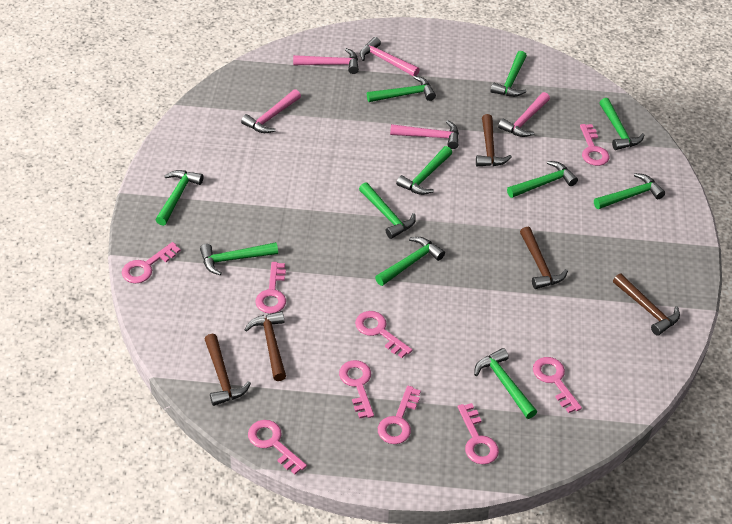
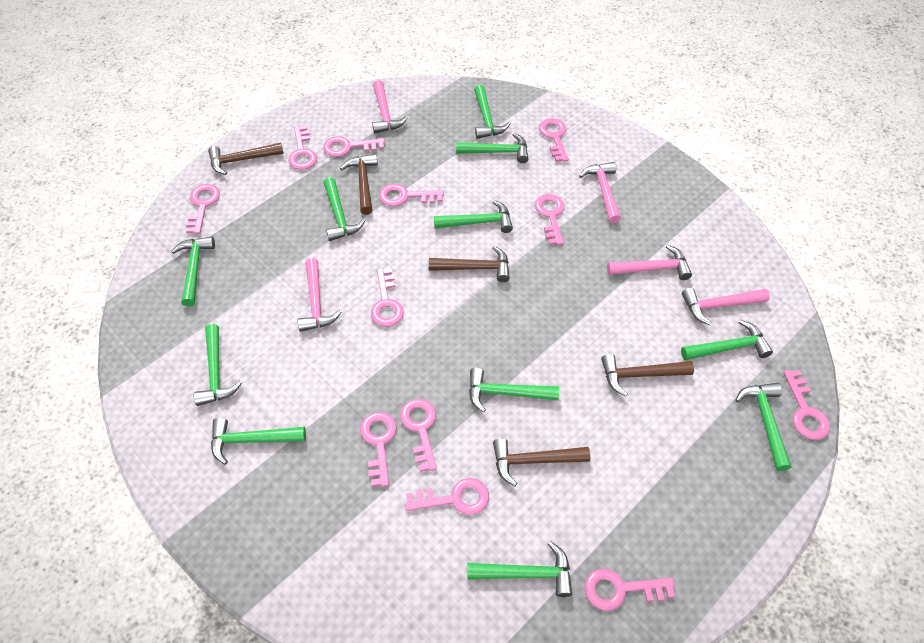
pink key: 9 -> 12

